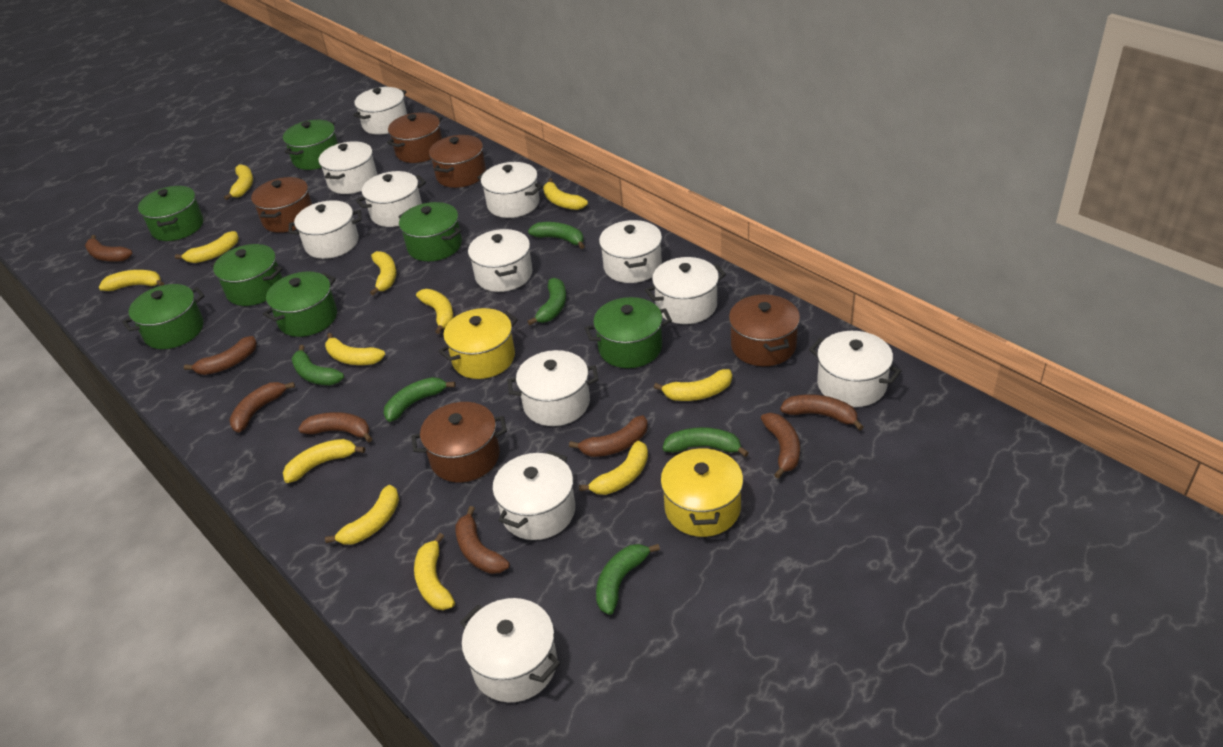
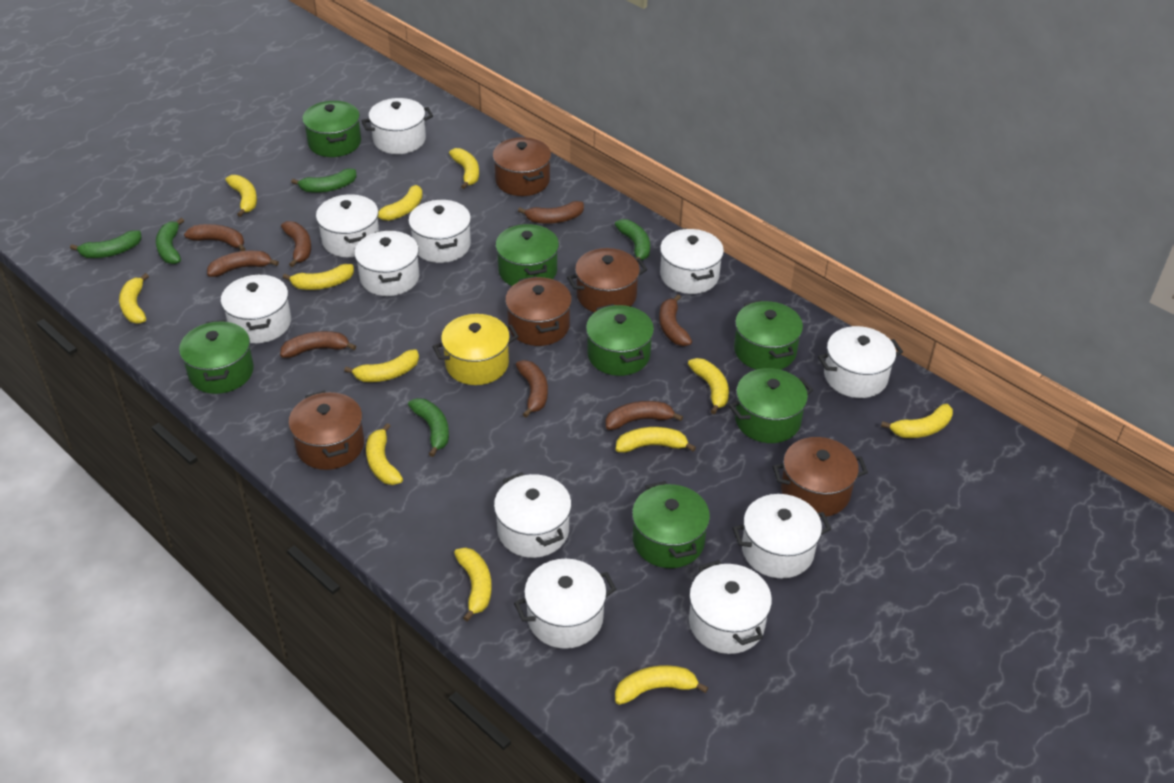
green banana: 6 -> 5
white pot: 12 -> 11
yellow pot: 2 -> 1

